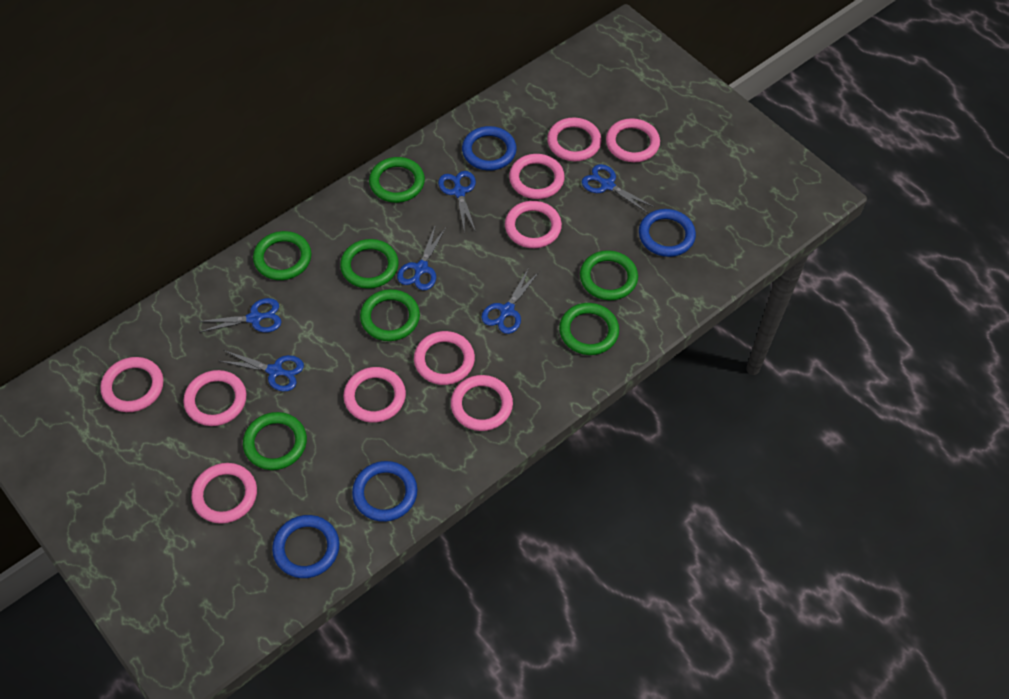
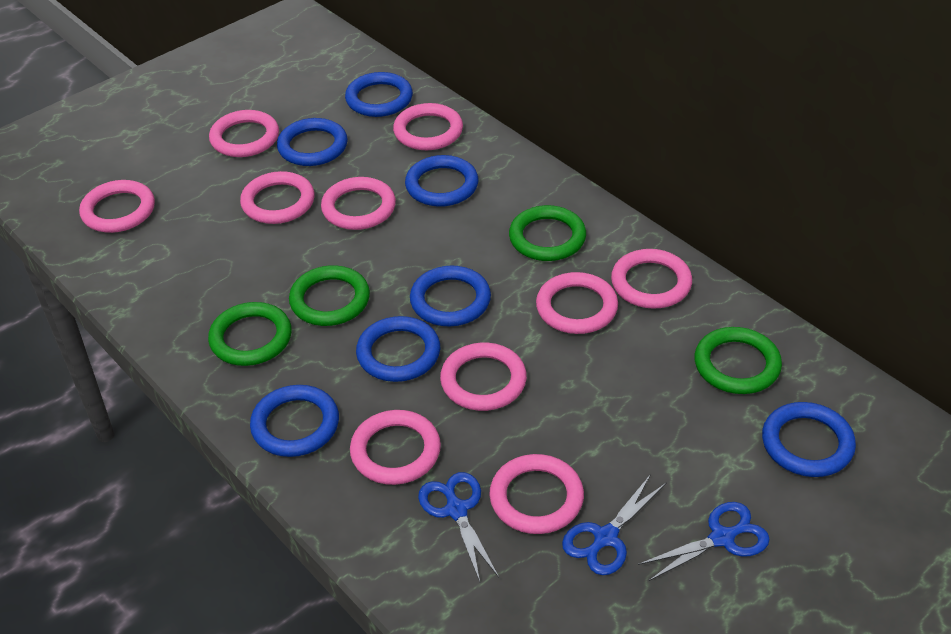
blue ring: 4 -> 7
blue scissors: 6 -> 3
green ring: 7 -> 4

